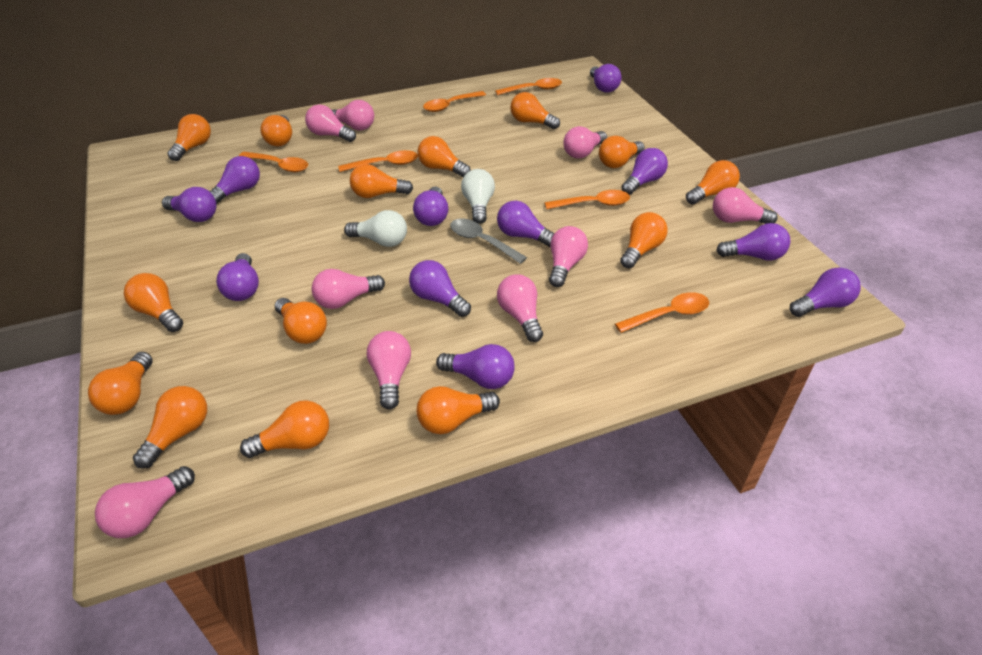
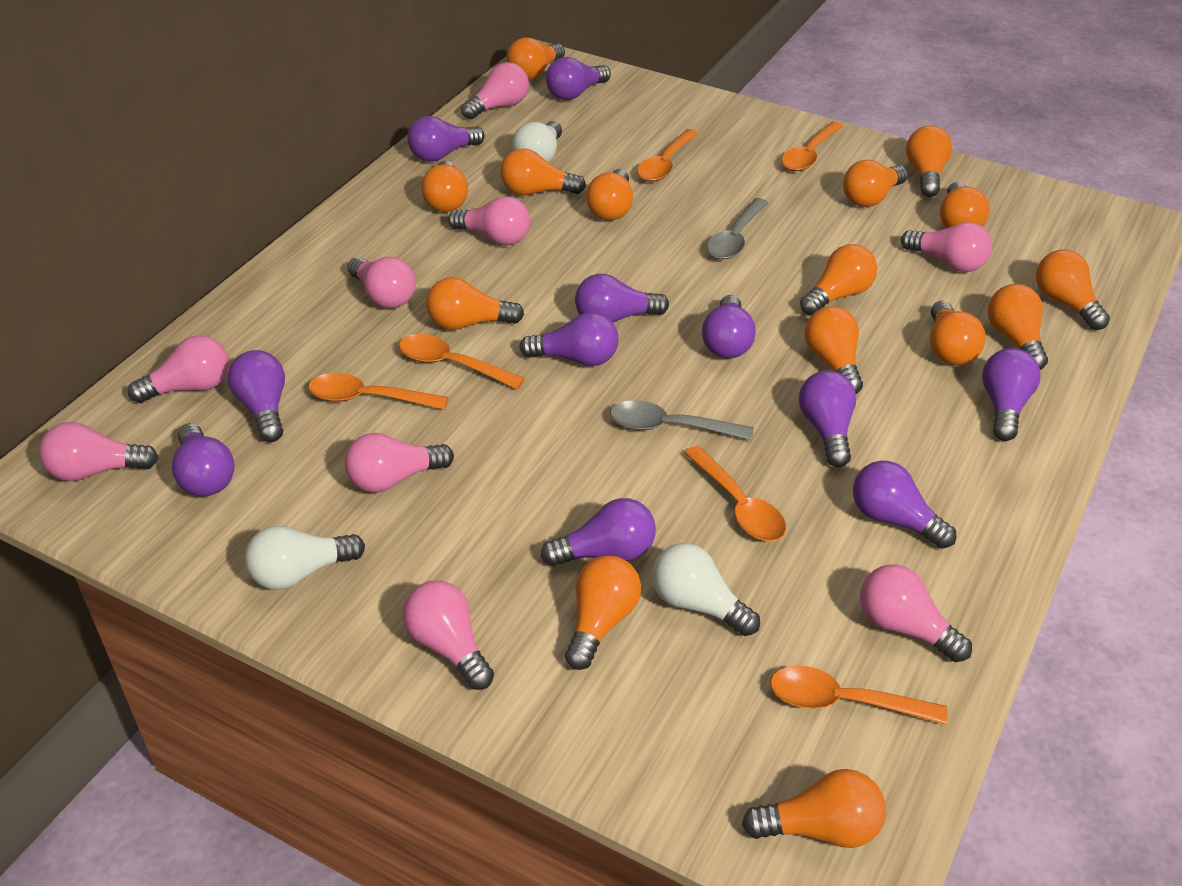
grey spoon: 1 -> 2
orange light bulb: 14 -> 15
white light bulb: 2 -> 3

